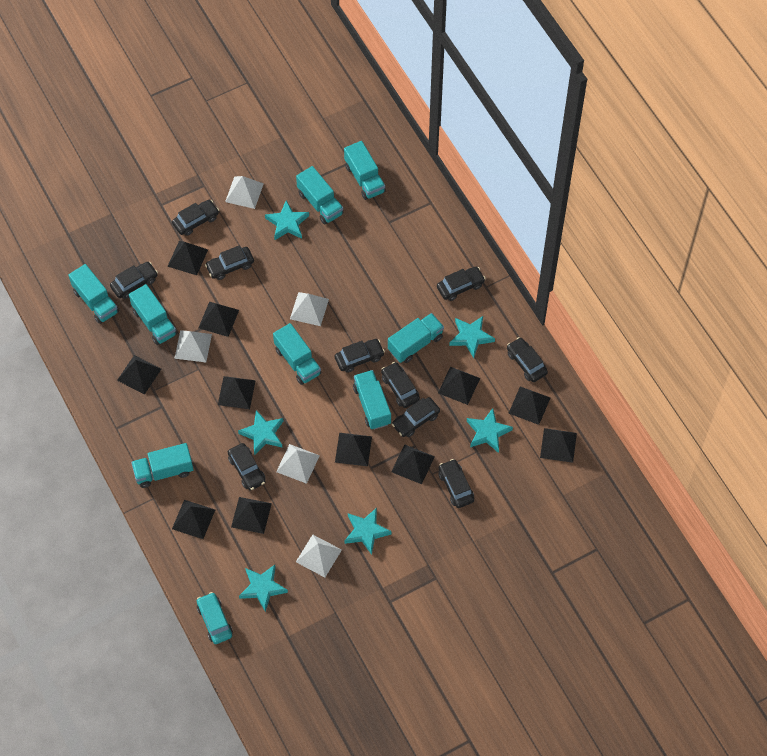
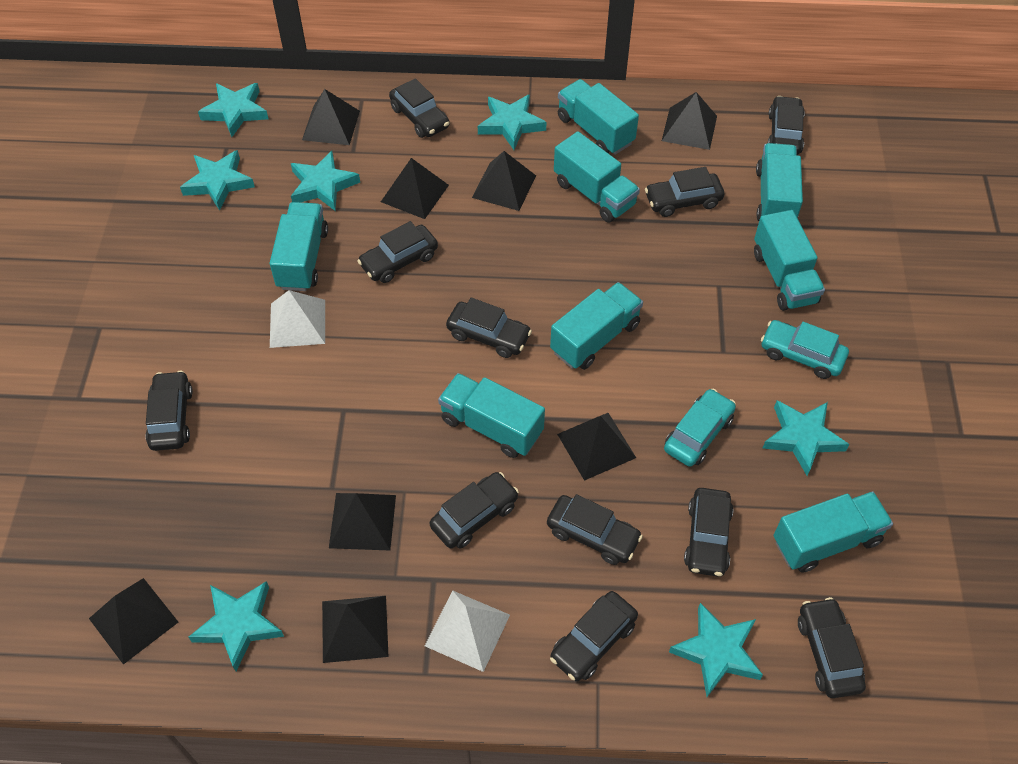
black car: 10 -> 11
black pyramid: 11 -> 8
turquoise car: 1 -> 2
turquoise star: 6 -> 7
white pyramid: 5 -> 2

